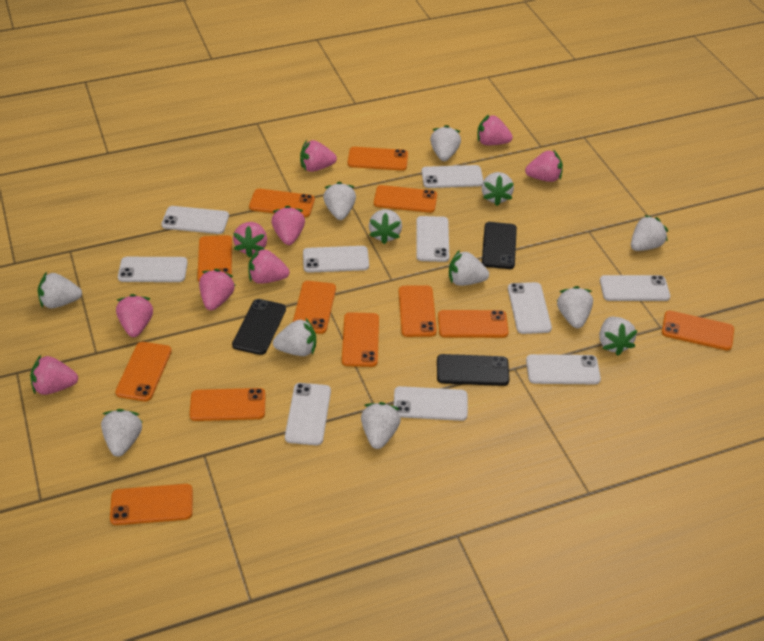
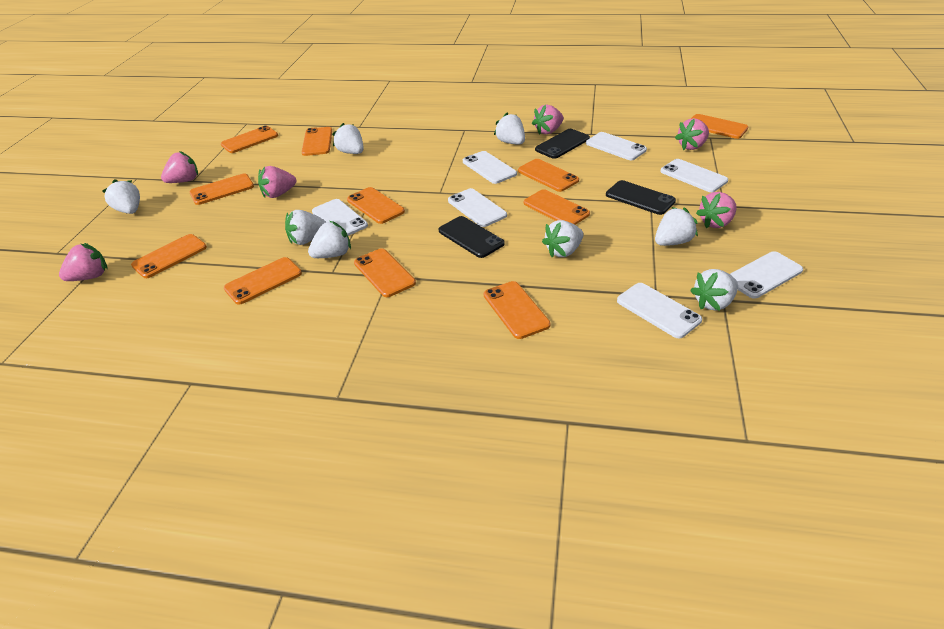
orange phone: 12 -> 11
pink strawberry: 9 -> 6
white phone: 10 -> 7
white strawberry: 12 -> 8

